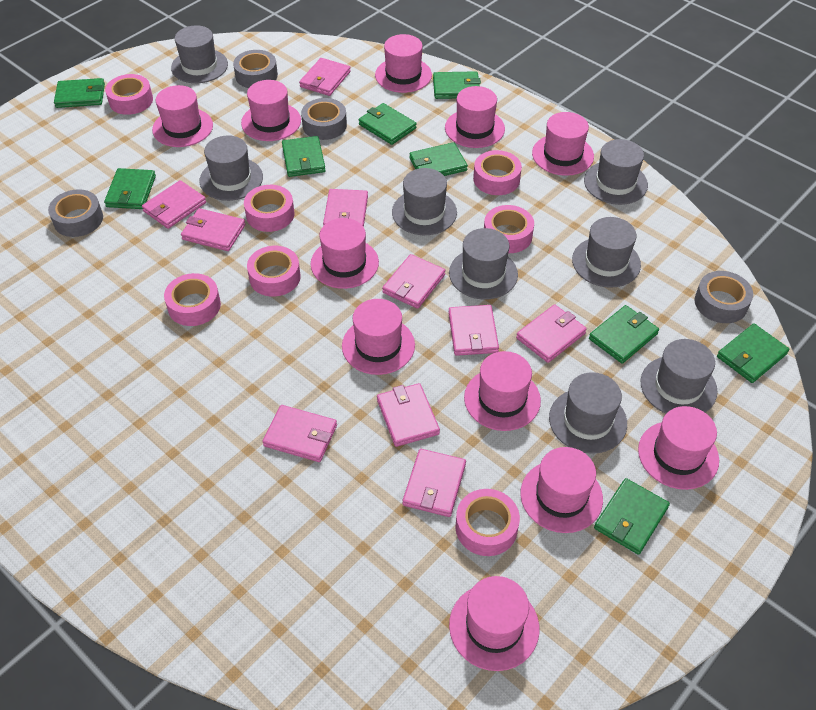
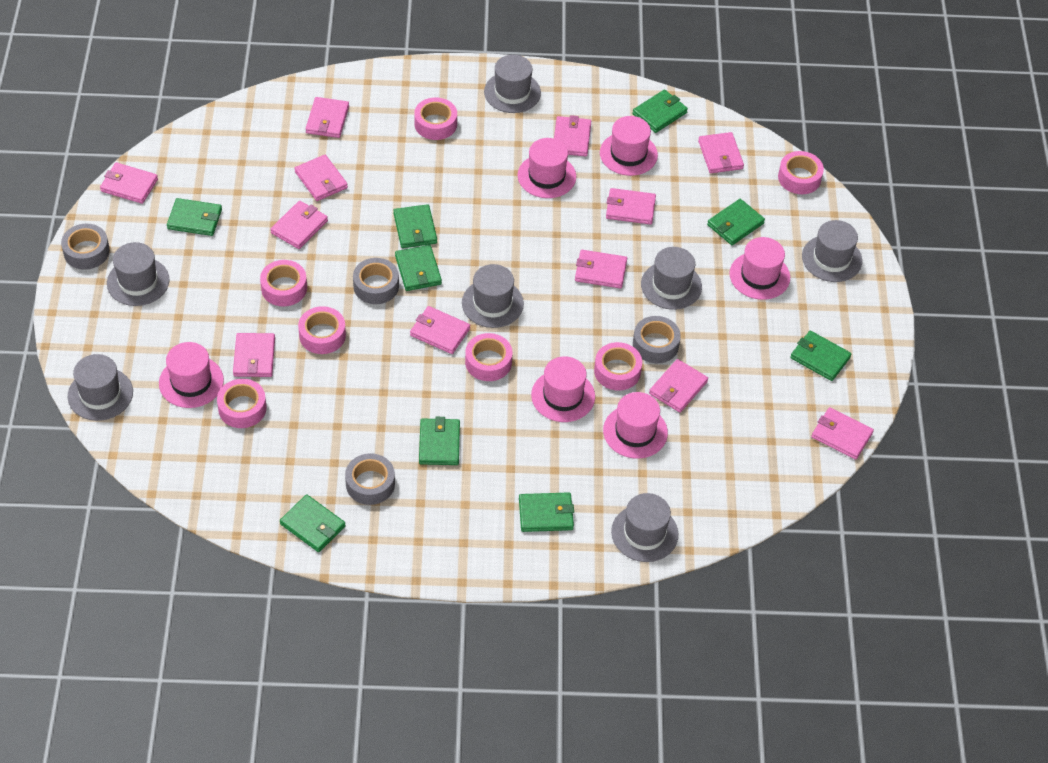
grey hat: 8 -> 7
pink hat: 11 -> 6
pink wallet: 10 -> 12

